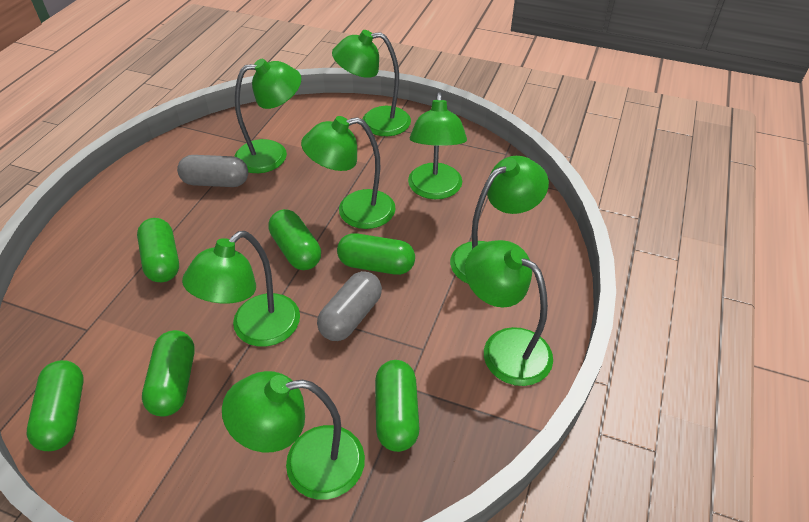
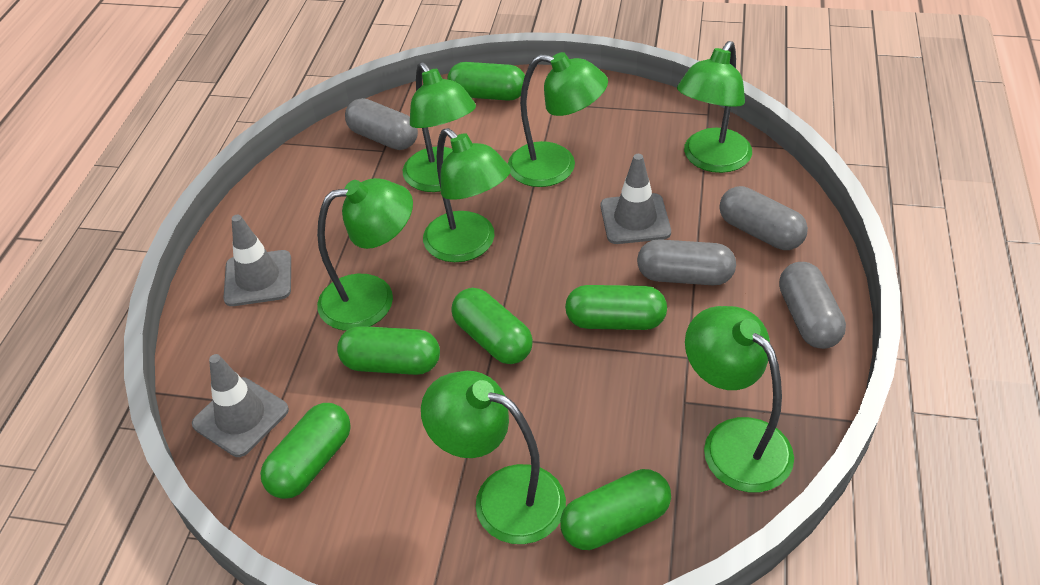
green lamp: 8 -> 7
grey capsule: 2 -> 4
grey traffic cone: 0 -> 3

